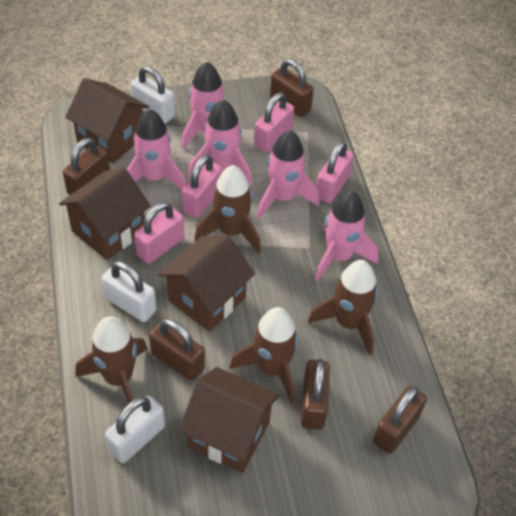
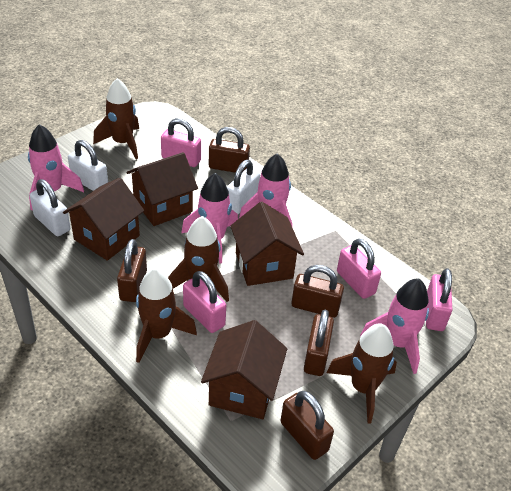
pink rocket: 5 -> 4

